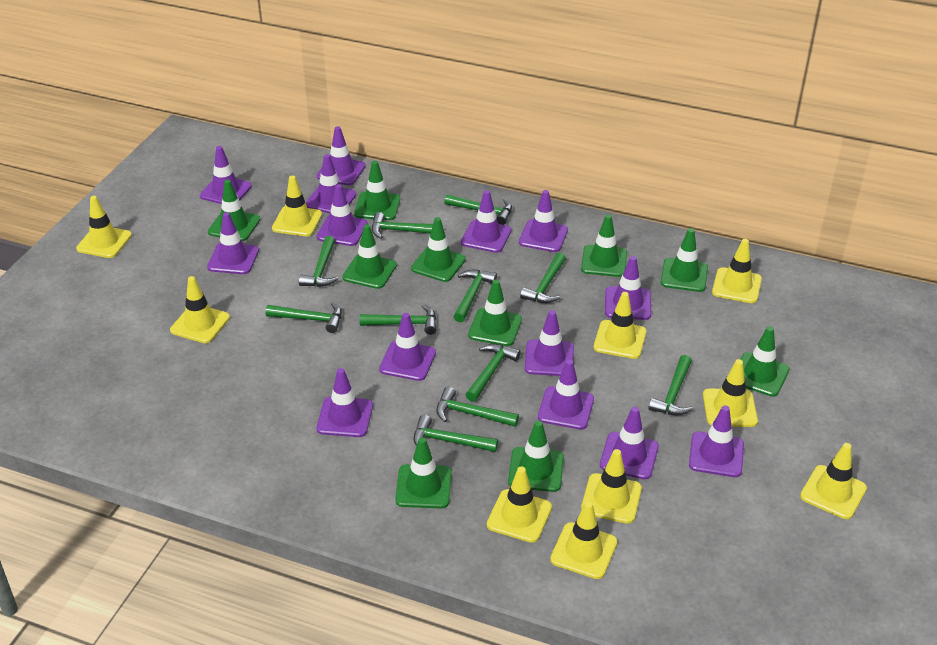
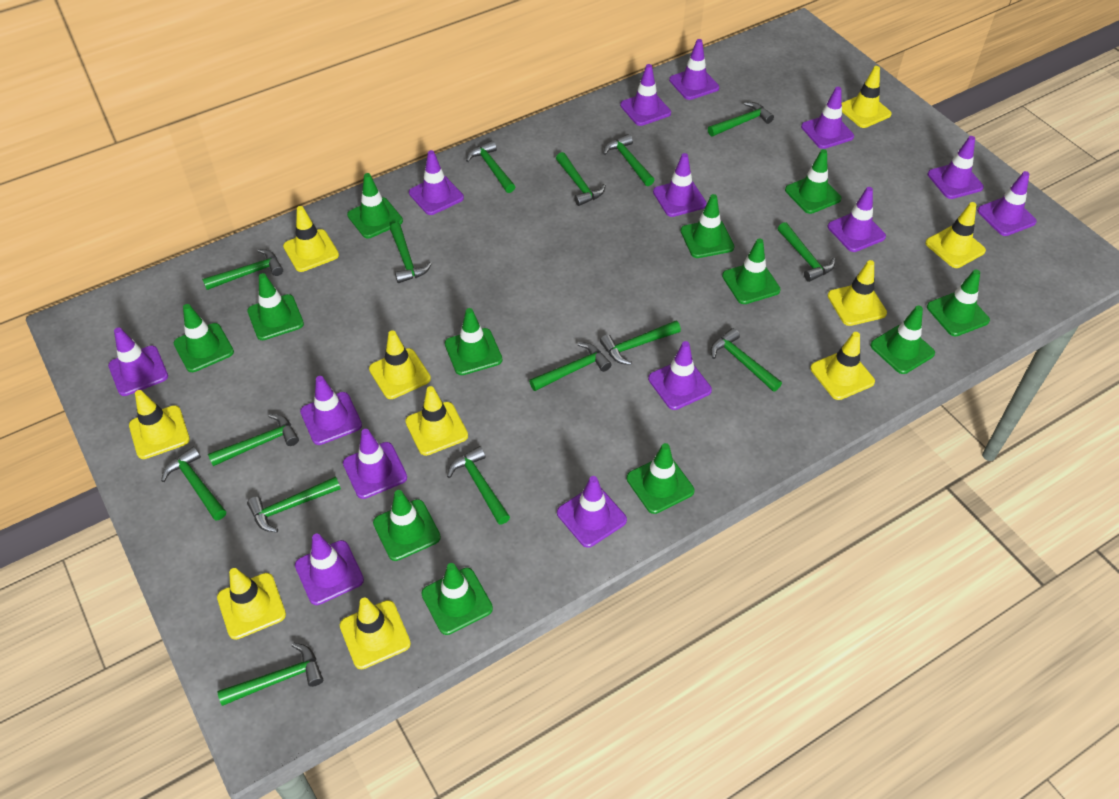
green hammer: 11 -> 15
green traffic cone: 10 -> 12

